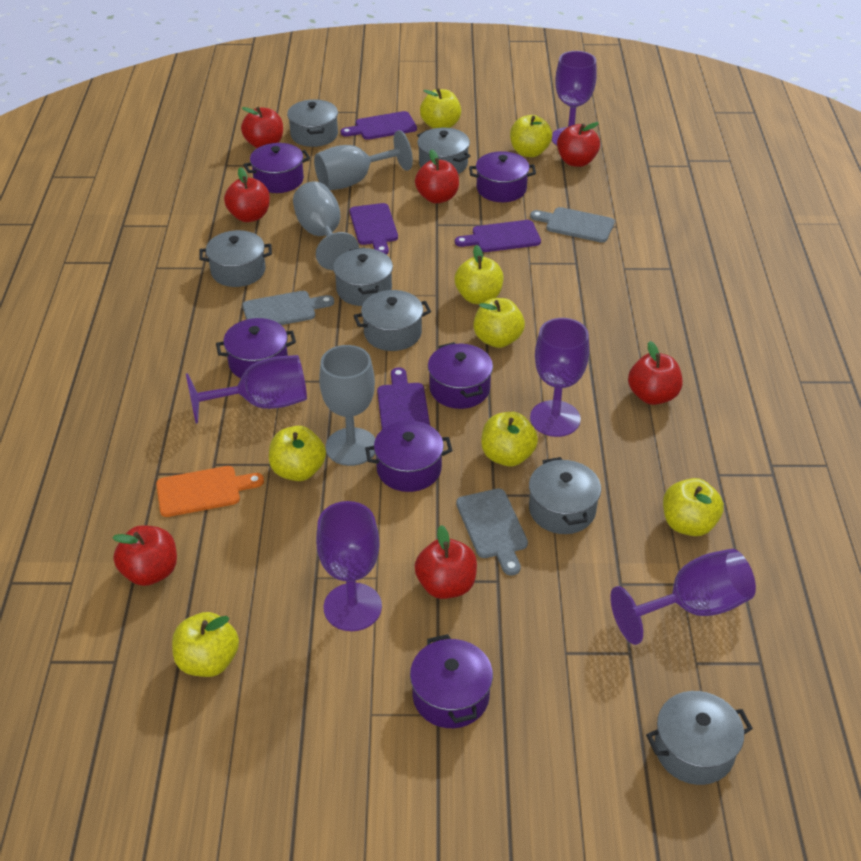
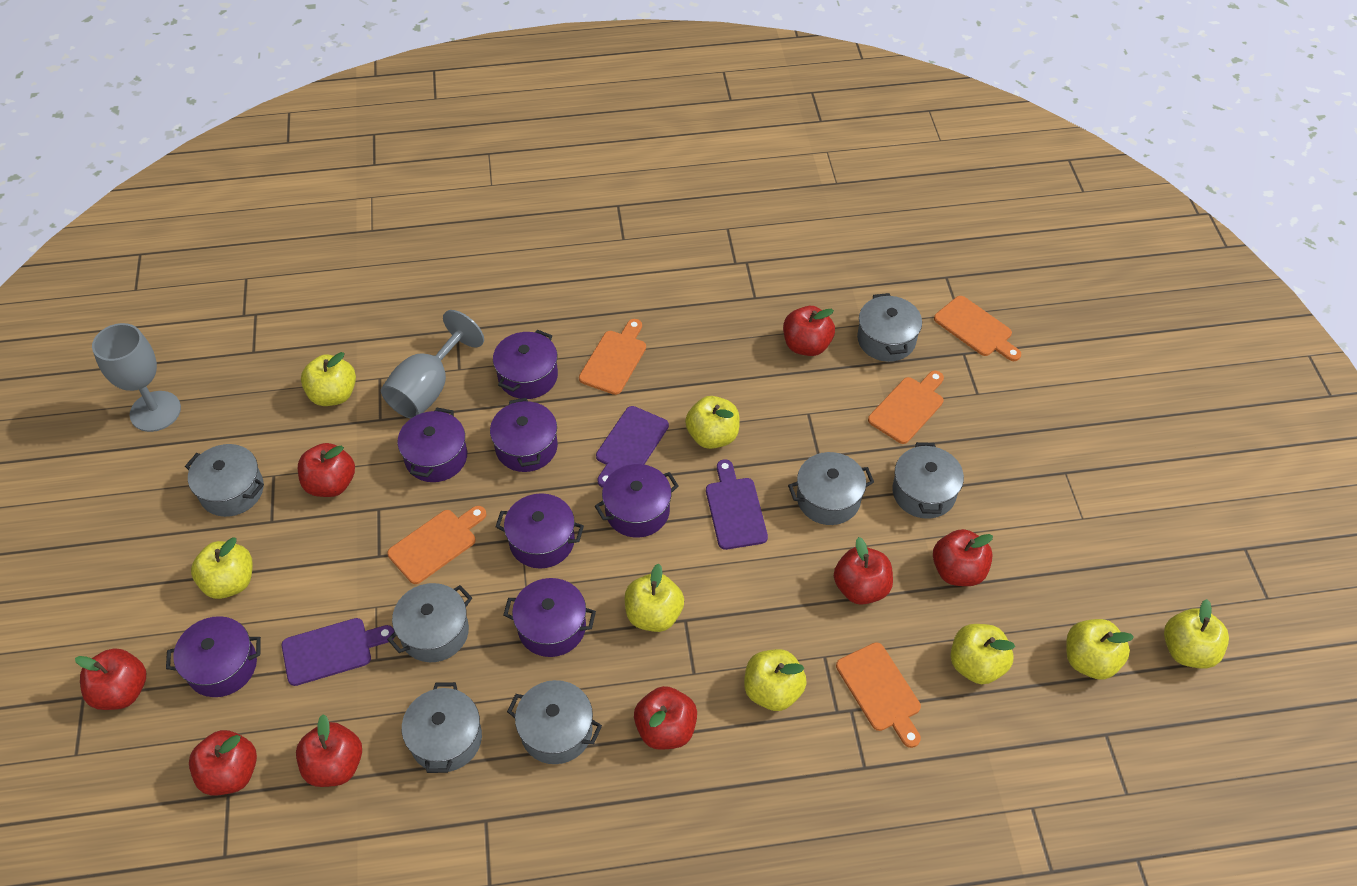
grey cutting board: 3 -> 0
grey goblet: 3 -> 2
orange cutting board: 1 -> 5
purple cutting board: 4 -> 3
purple goblet: 5 -> 0
purple pot: 6 -> 7
red apple: 7 -> 8

